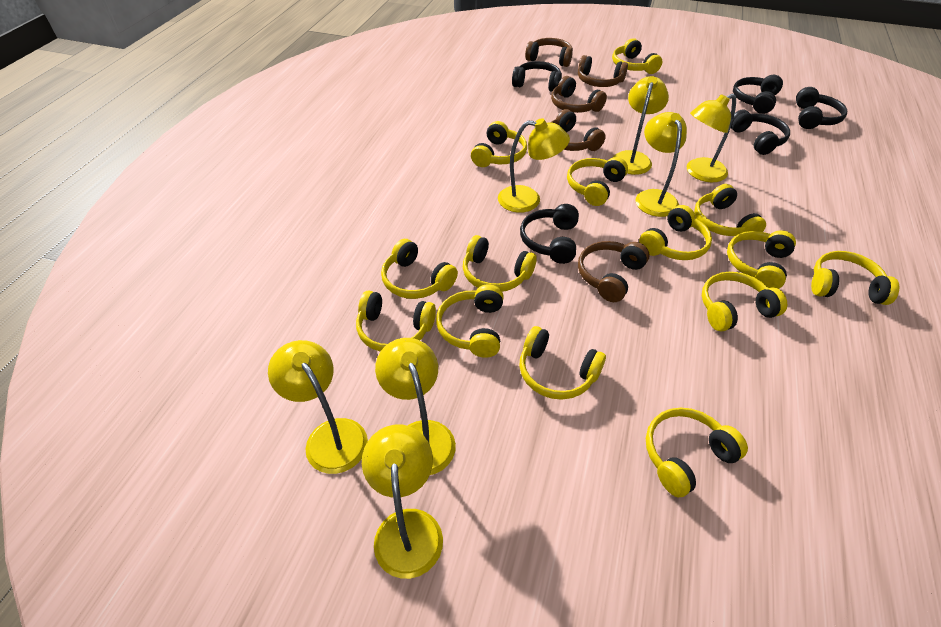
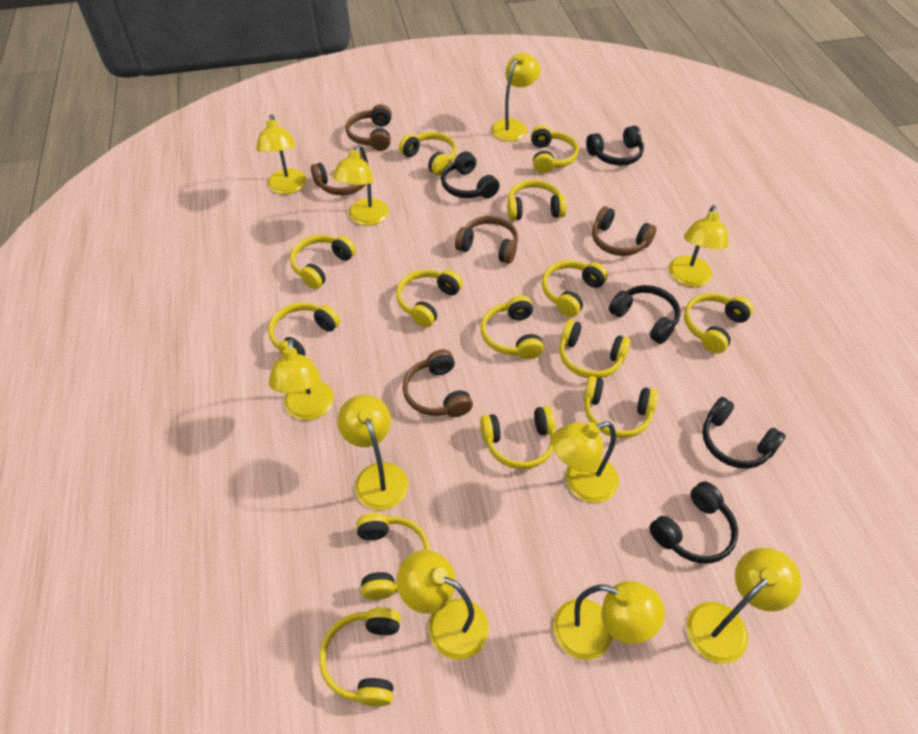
yellow lamp: 7 -> 10

